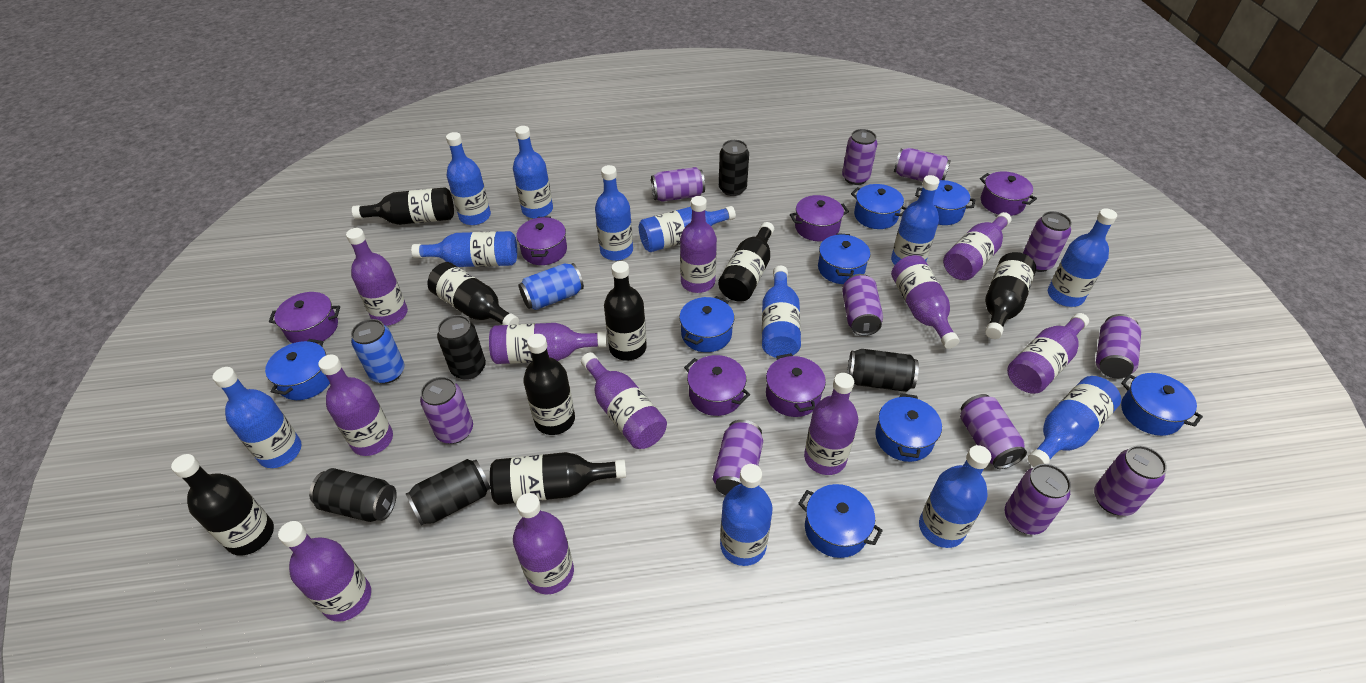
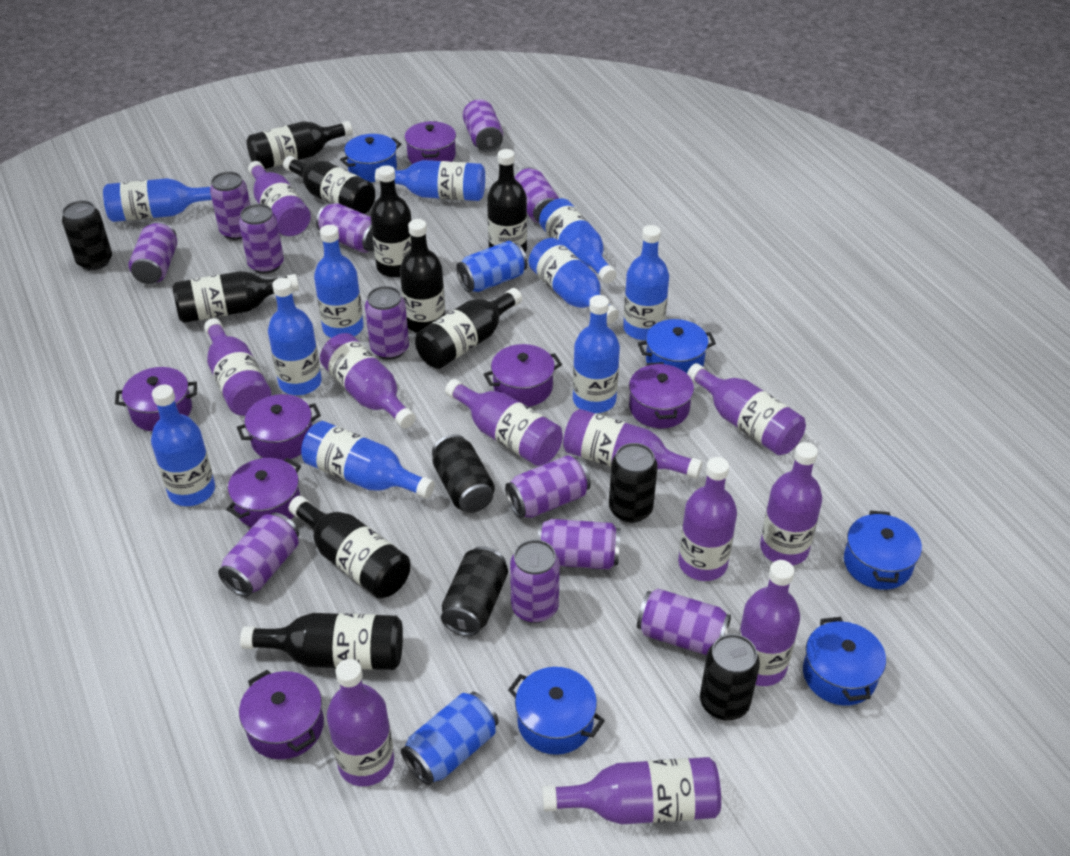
black bottle: 8 -> 9
blue bottle: 12 -> 10
blue pot: 8 -> 5
purple can: 11 -> 12
purple pot: 6 -> 7

